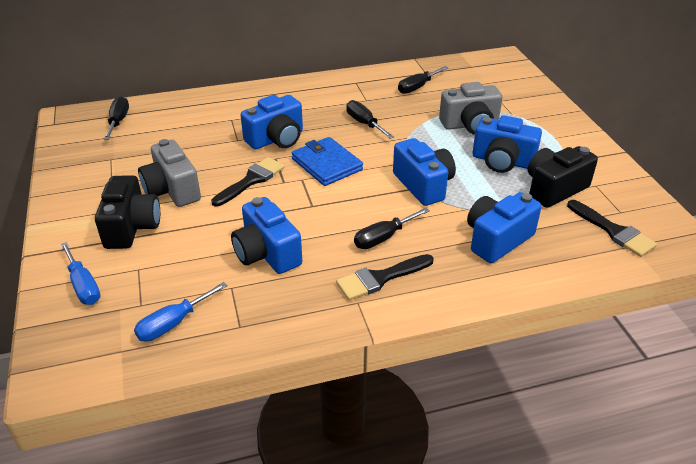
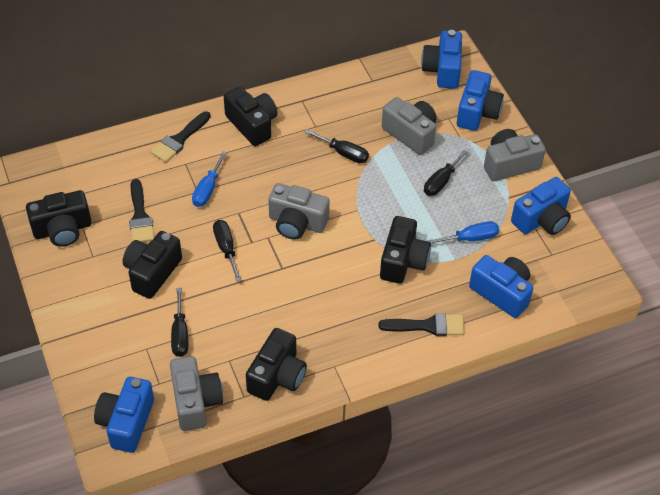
black camera: 2 -> 5
blue wallet: 1 -> 0
grey camera: 2 -> 4

